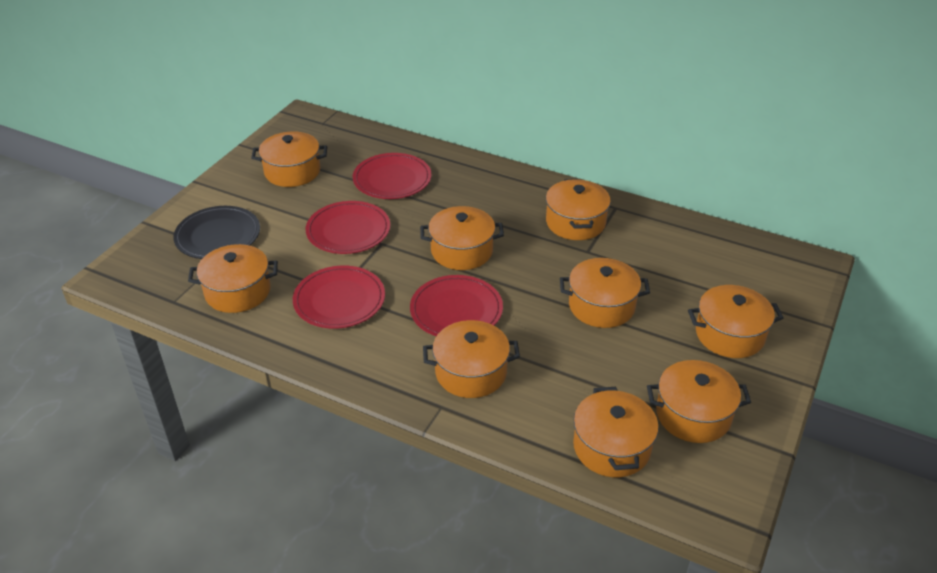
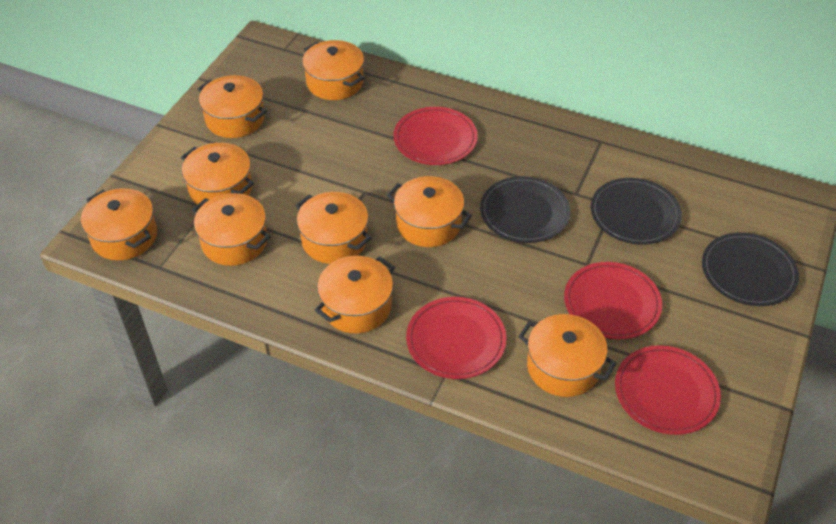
black plate: 1 -> 3

